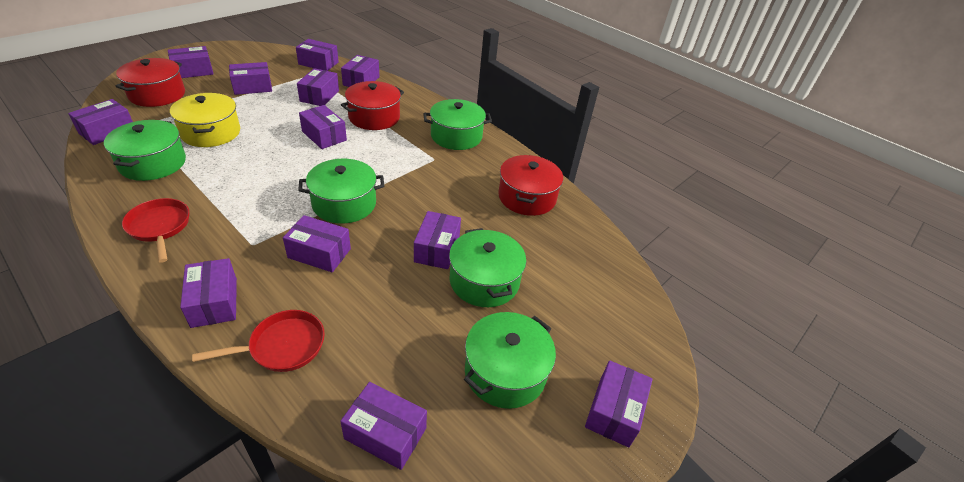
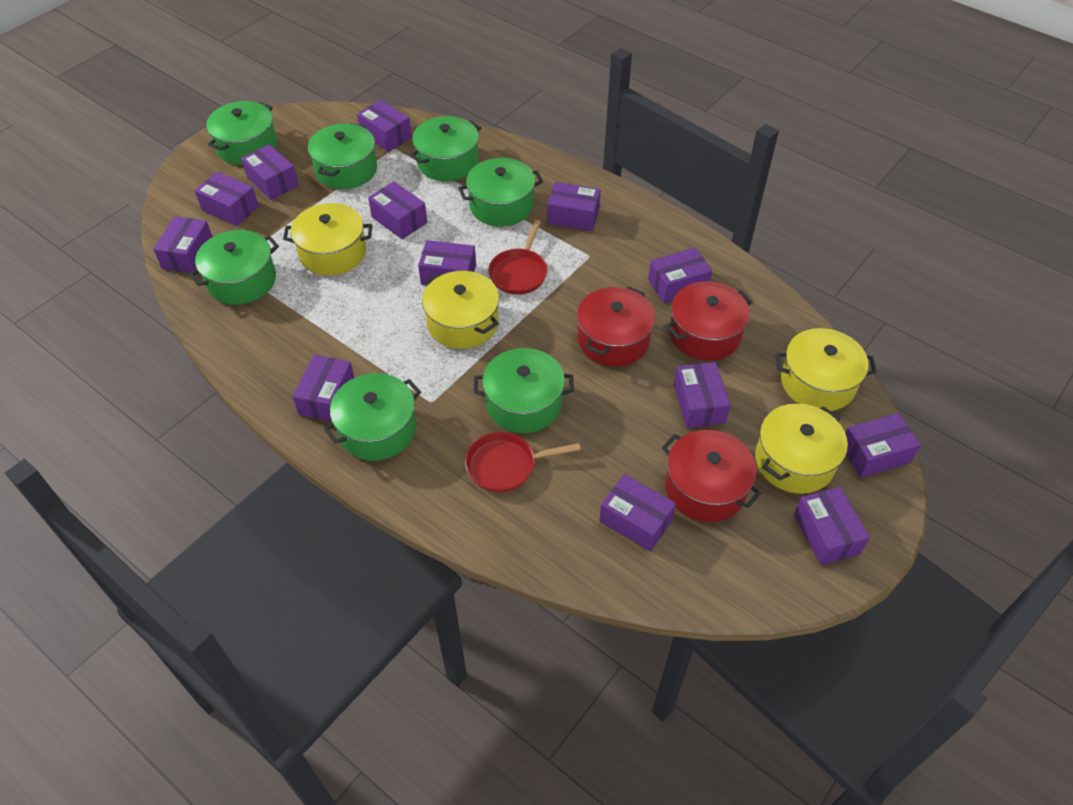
green pot: 5 -> 7
purple box: 12 -> 13
yellow pot: 1 -> 4

